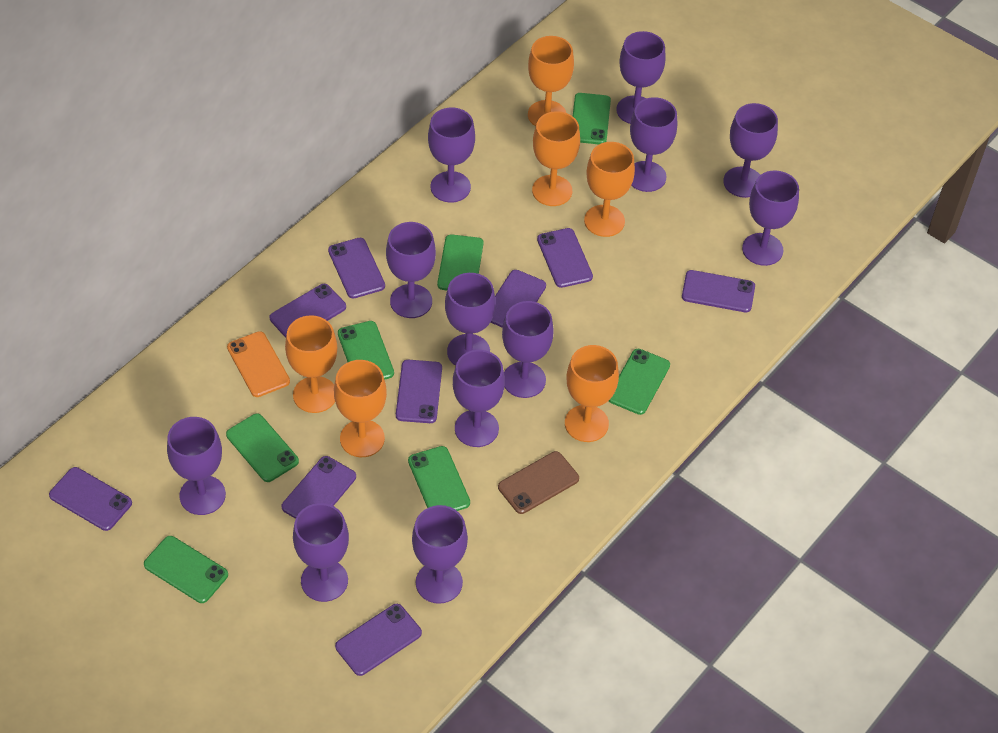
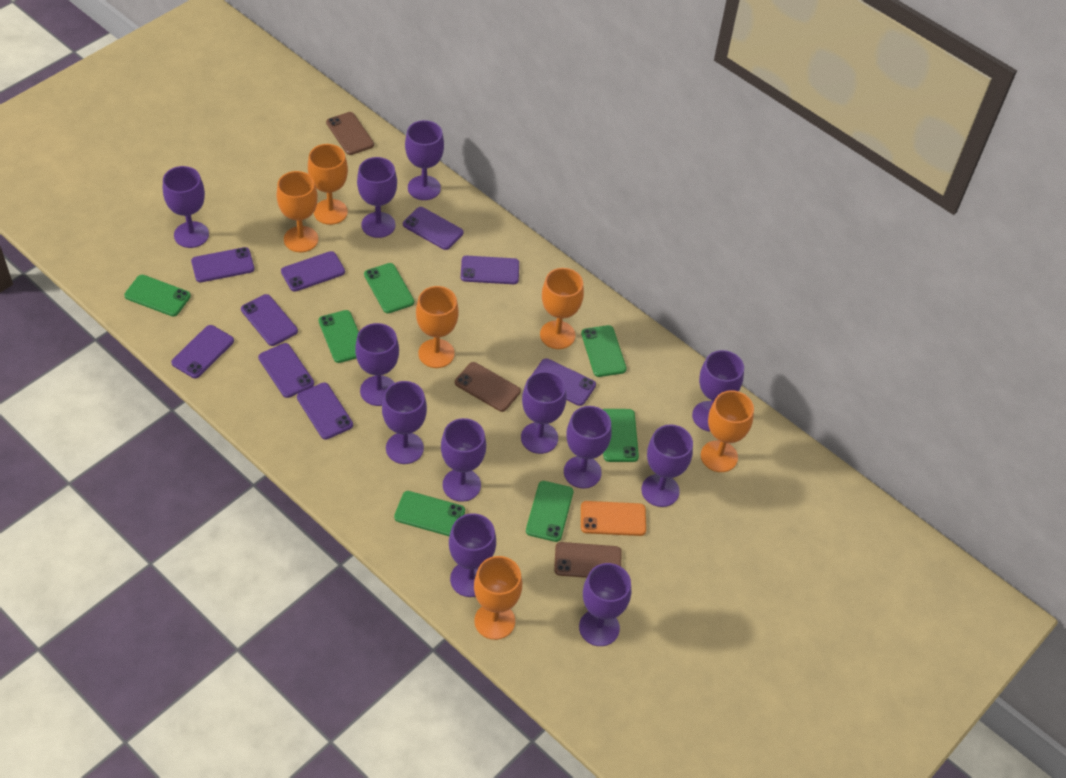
brown phone: 1 -> 3

